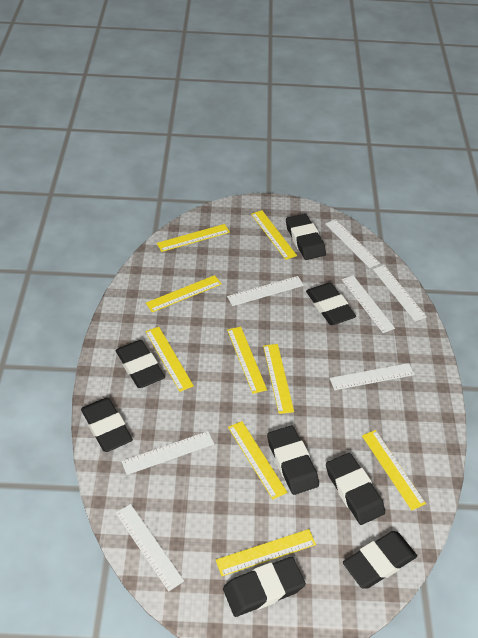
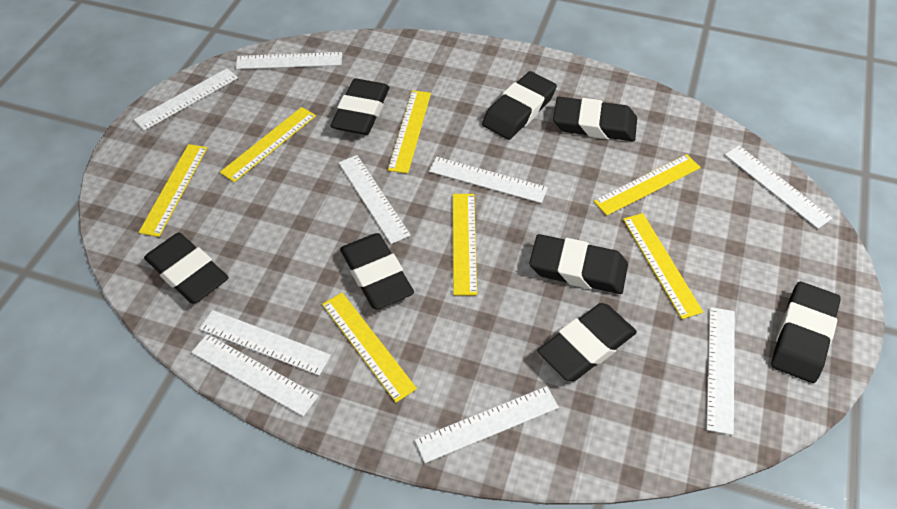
white ruler: 7 -> 9
yellow ruler: 9 -> 7

